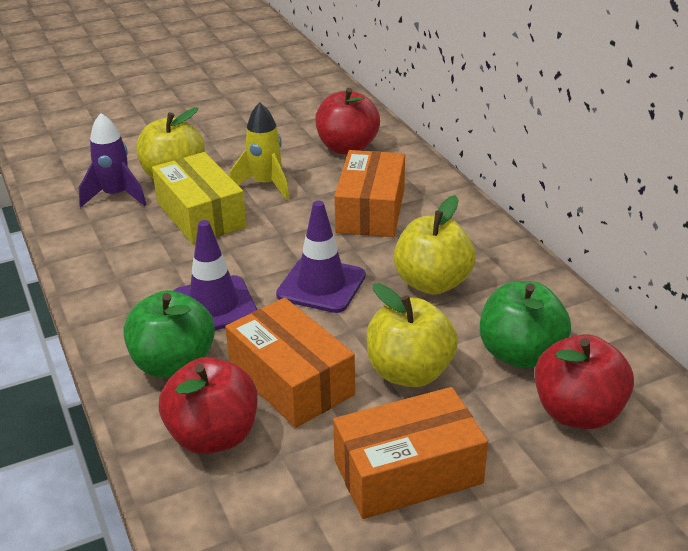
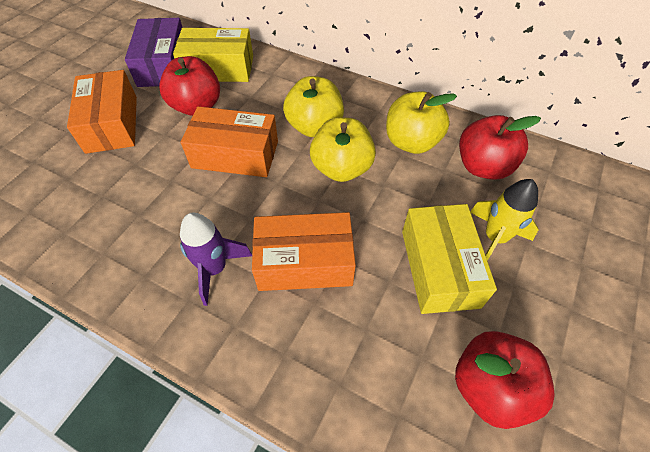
green apple: 2 -> 0
purple box: 0 -> 1
purple traffic cone: 2 -> 0
yellow box: 1 -> 2

